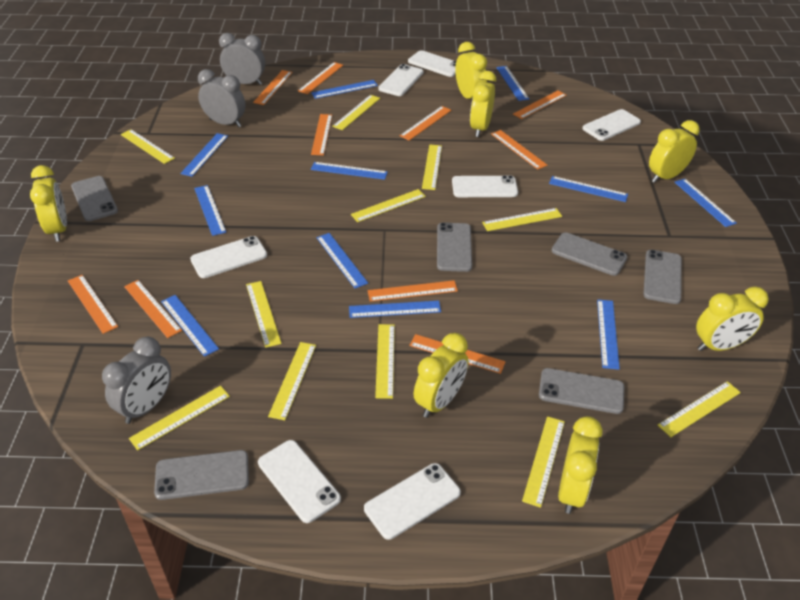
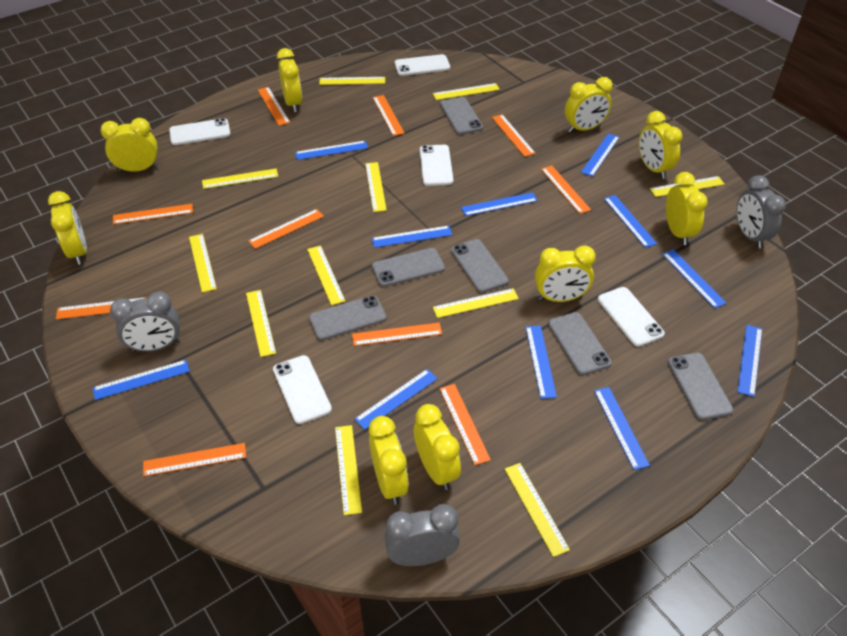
white phone: 7 -> 5
yellow clock: 7 -> 9

